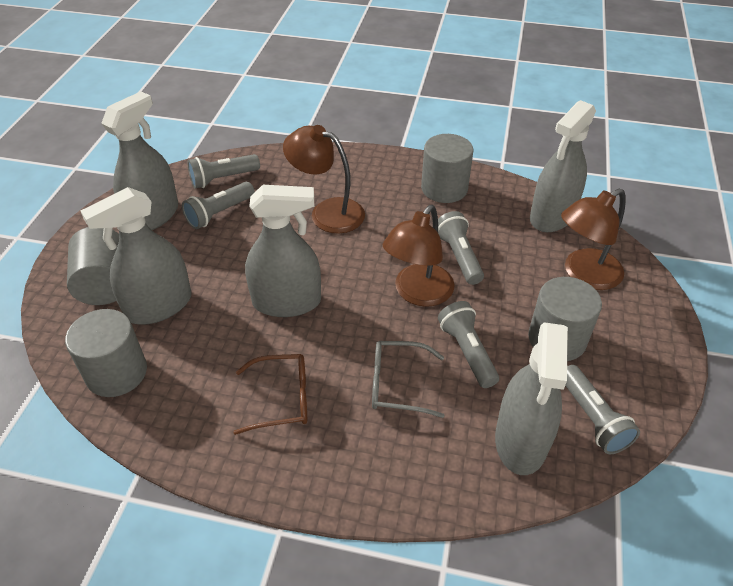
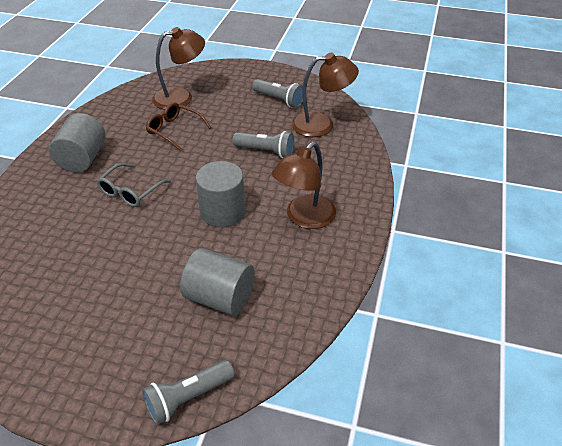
grey cylinder: 4 -> 3
grey flashlight: 5 -> 3
grey spray bottle: 5 -> 0

